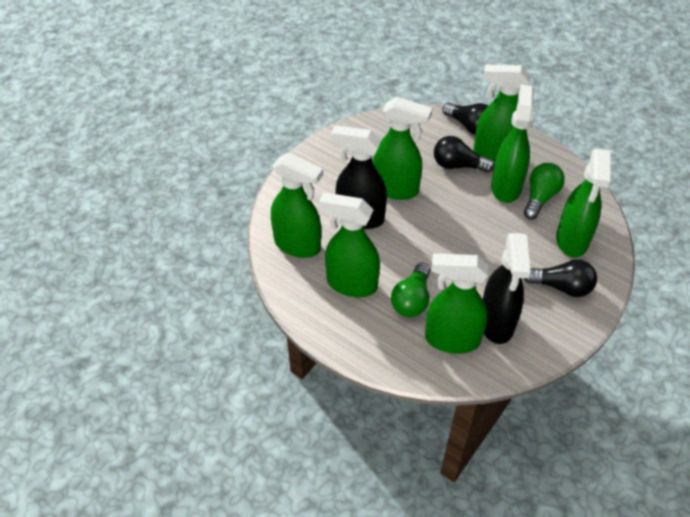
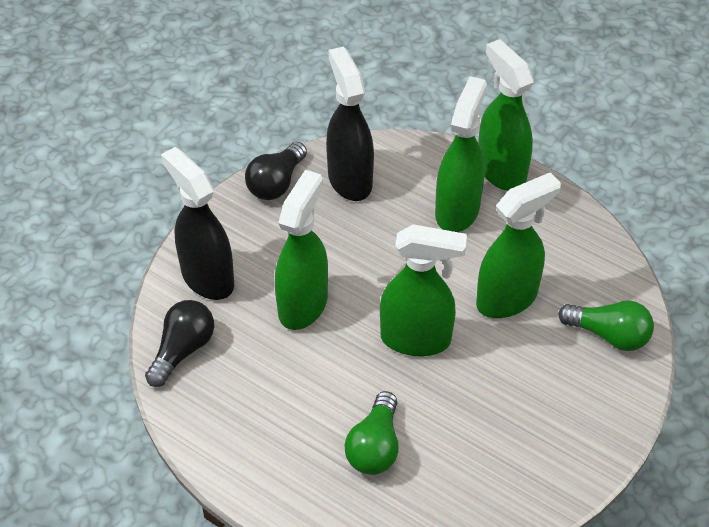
black light bulb: 3 -> 2
green spray bottle: 7 -> 5

